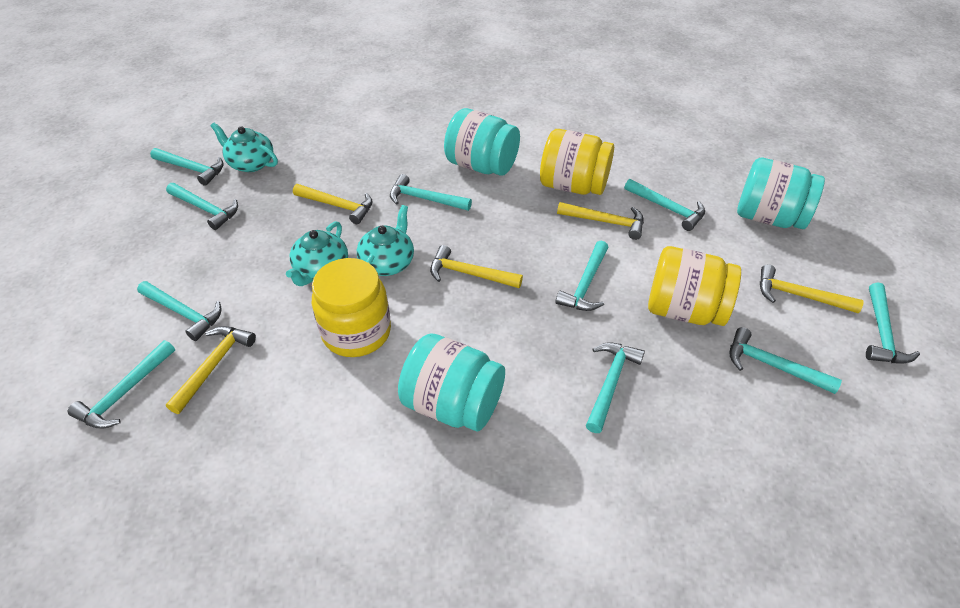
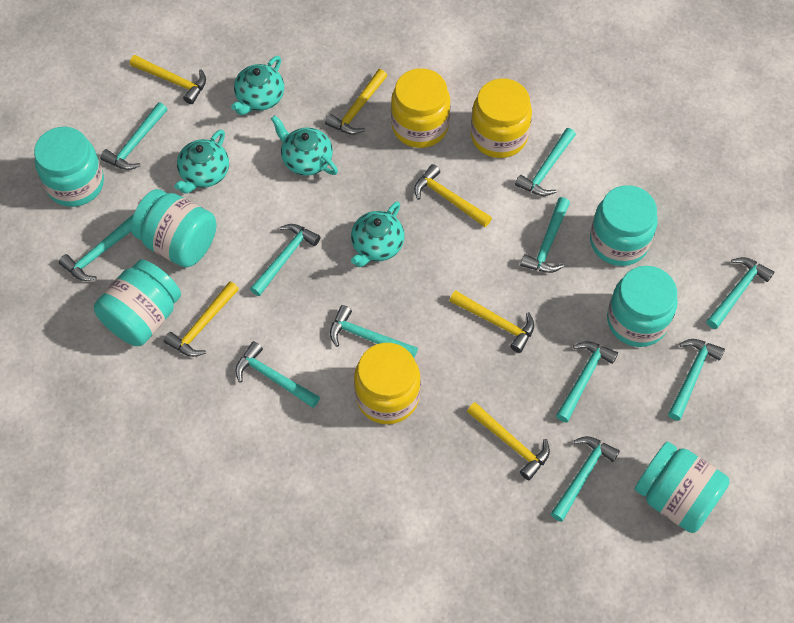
turquoise hammer: 10 -> 11
turquoise jar: 3 -> 6
turquoise teapot: 3 -> 4
yellow hammer: 5 -> 6

